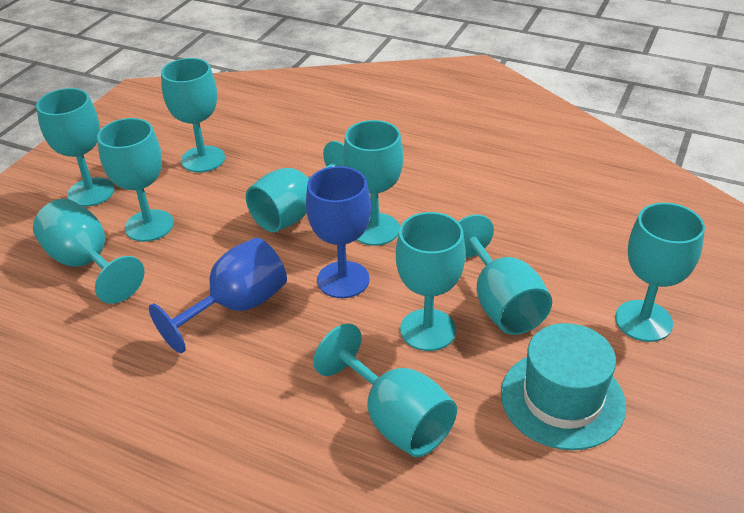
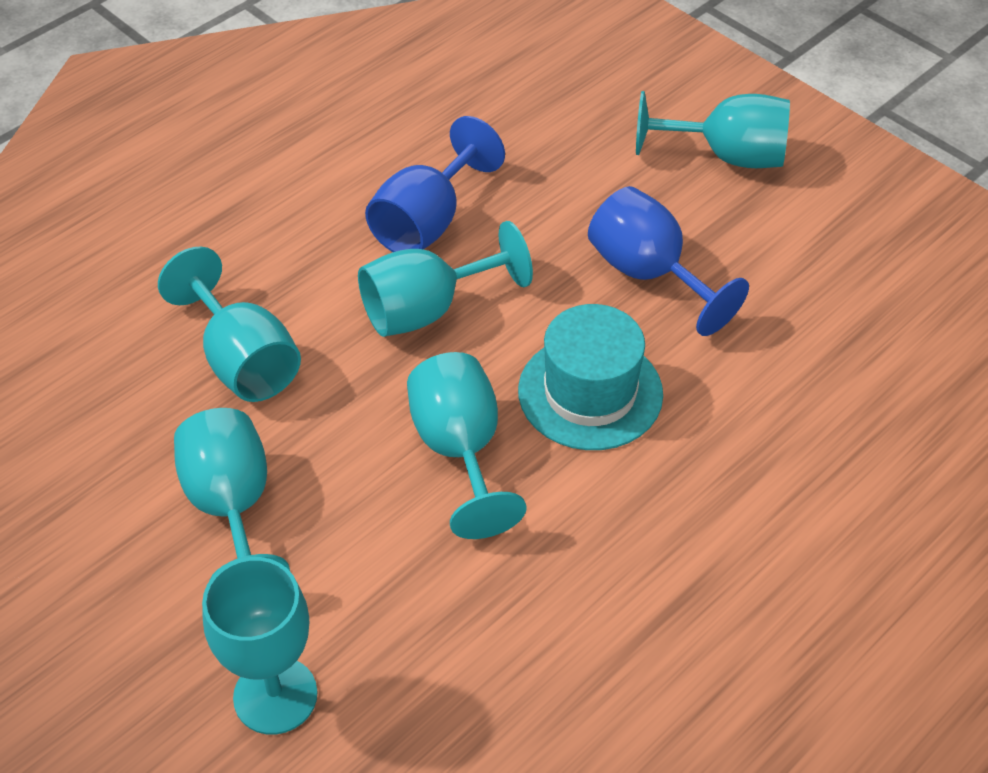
turquoise goblet: 10 -> 6

